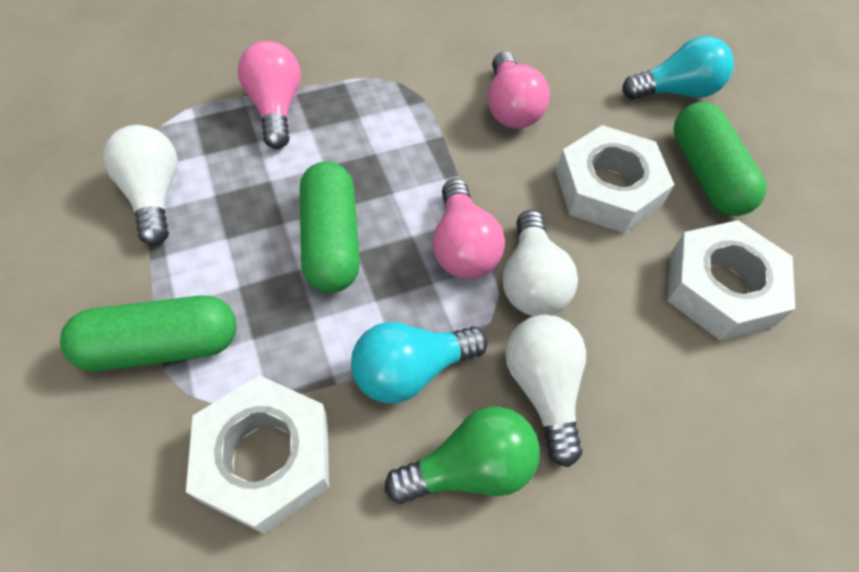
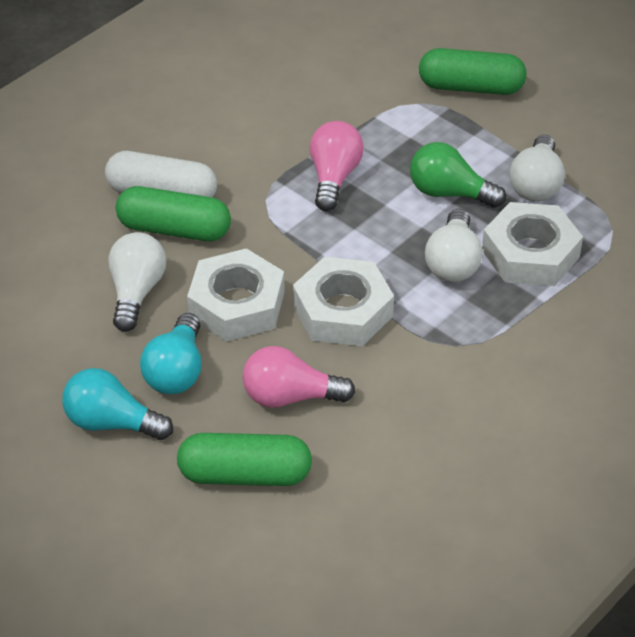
pink light bulb: 3 -> 2
white capsule: 0 -> 1

